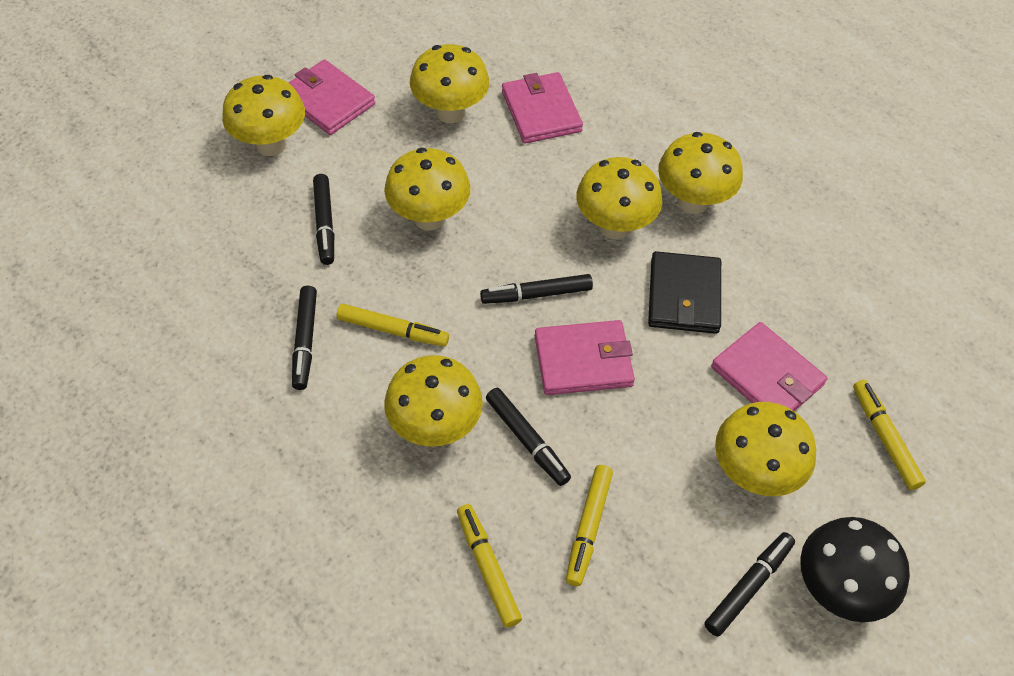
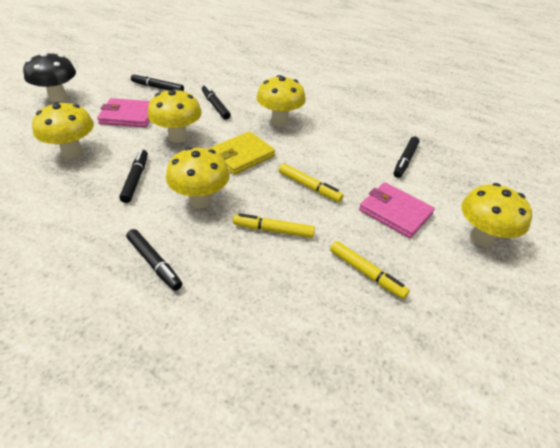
black wallet: 1 -> 0
pink wallet: 4 -> 2
yellow marker: 4 -> 3
yellow mushroom: 7 -> 5
yellow wallet: 0 -> 1

